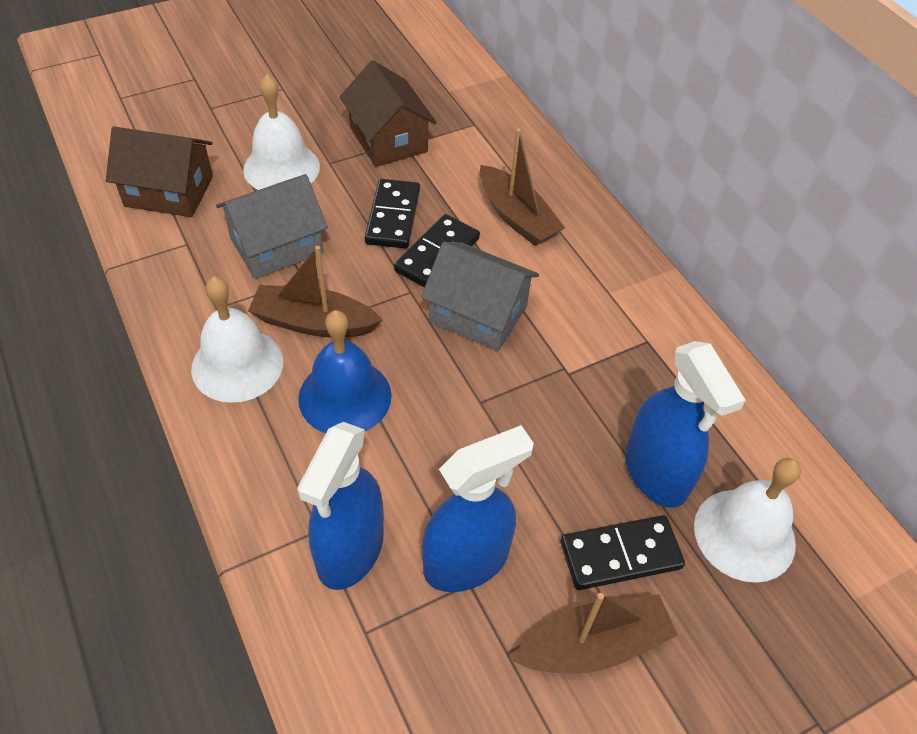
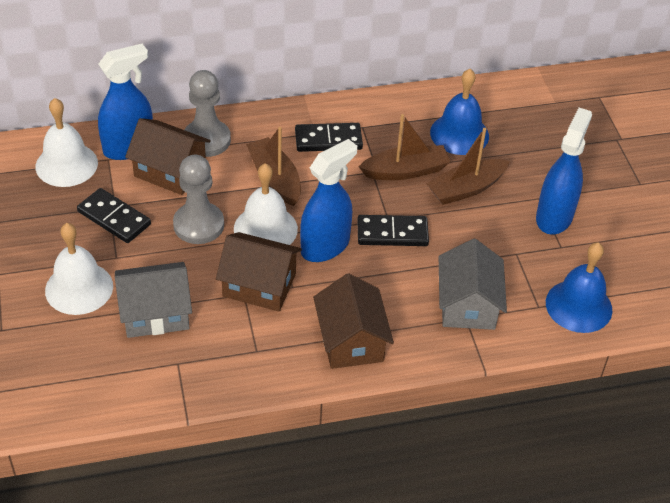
blue bell: 1 -> 2
brown house: 2 -> 3
grey pawn: 0 -> 2

